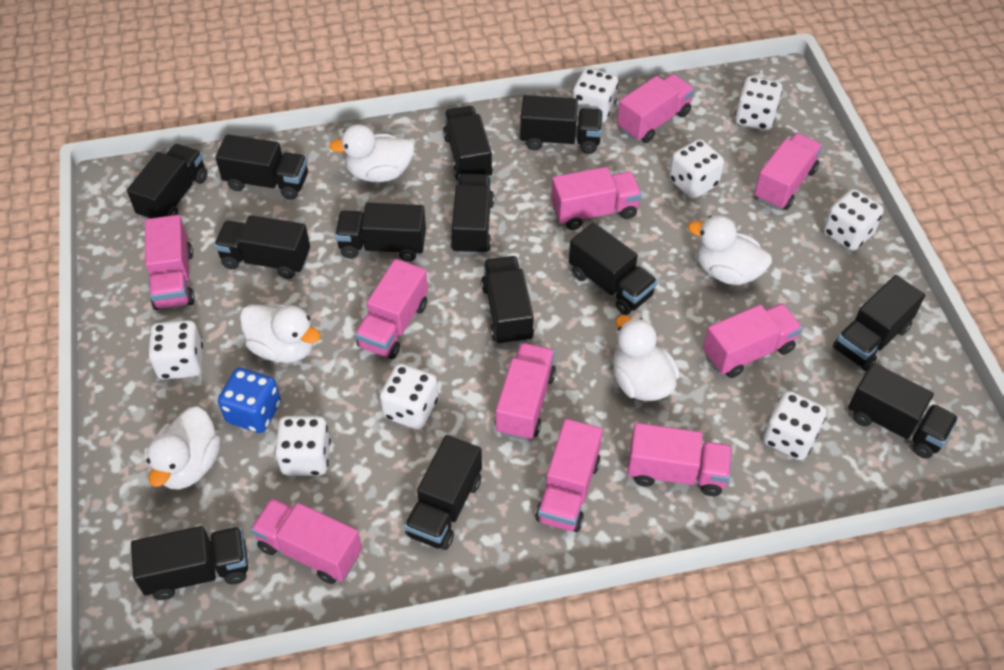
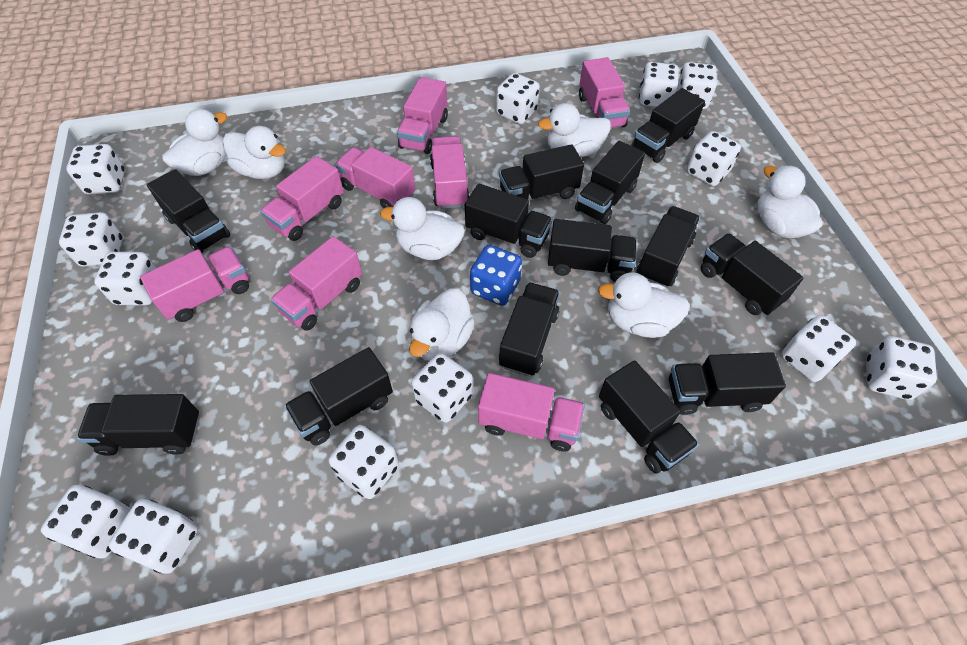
pink truck: 10 -> 8
white dice: 8 -> 13
white duck: 5 -> 7

